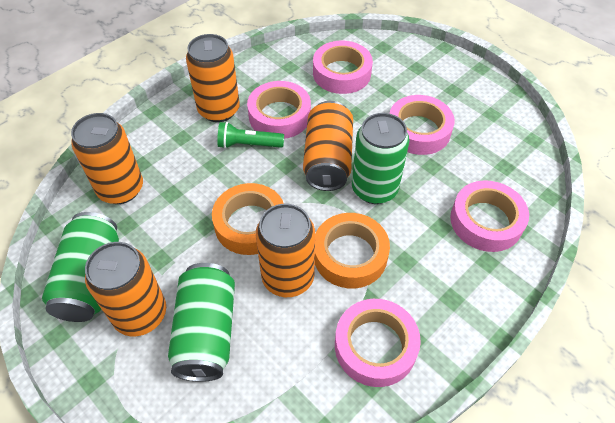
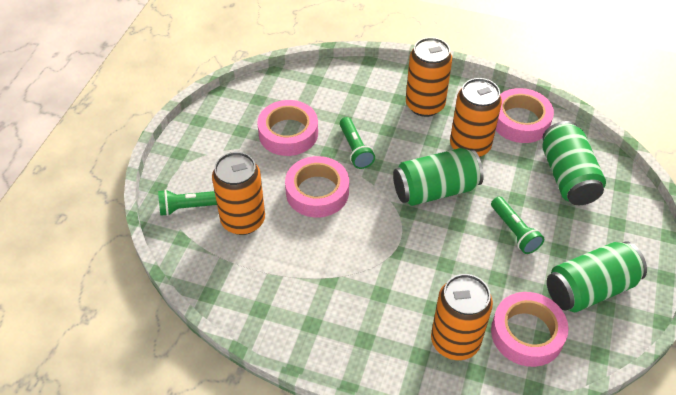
green flashlight: 1 -> 3
orange can: 5 -> 4
orange tape: 2 -> 0
pink tape: 5 -> 4

